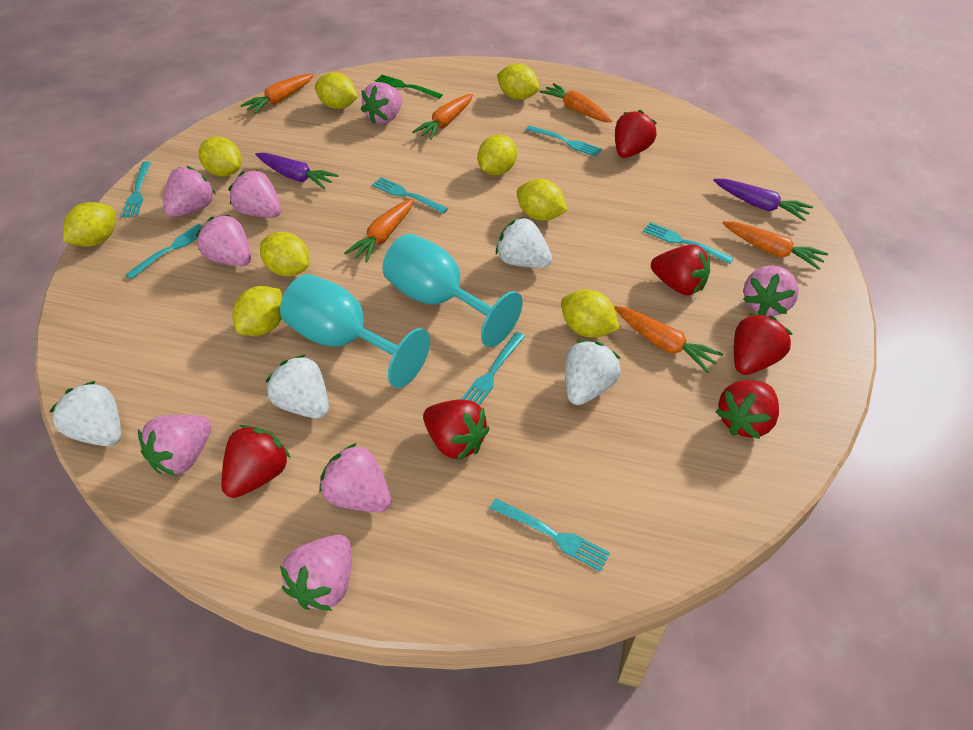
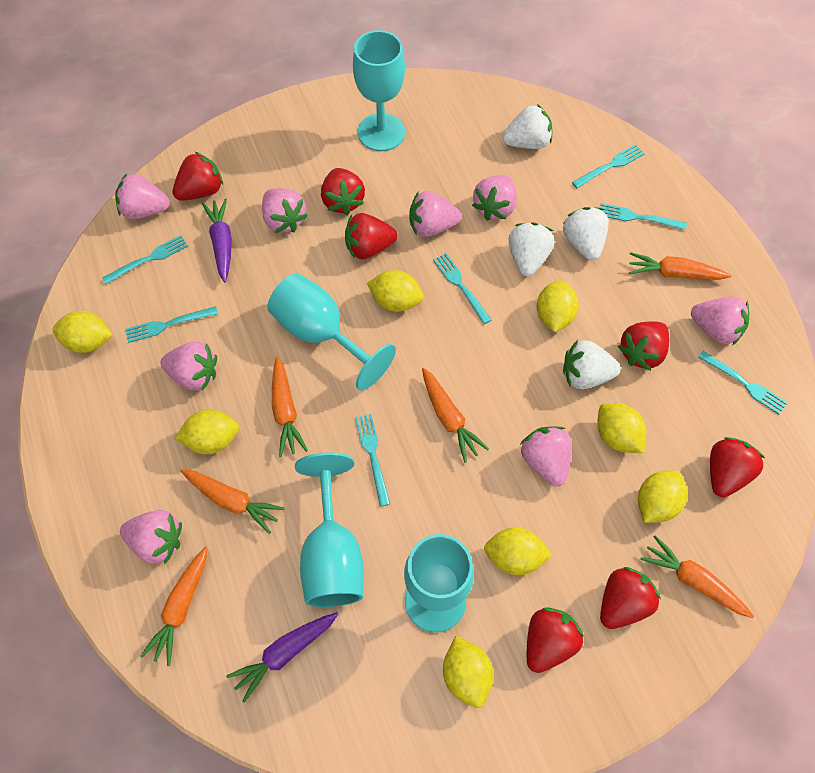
green fork: 1 -> 0
red strawberry: 6 -> 7
turquoise goblet: 2 -> 4
yellow lemon: 9 -> 8

